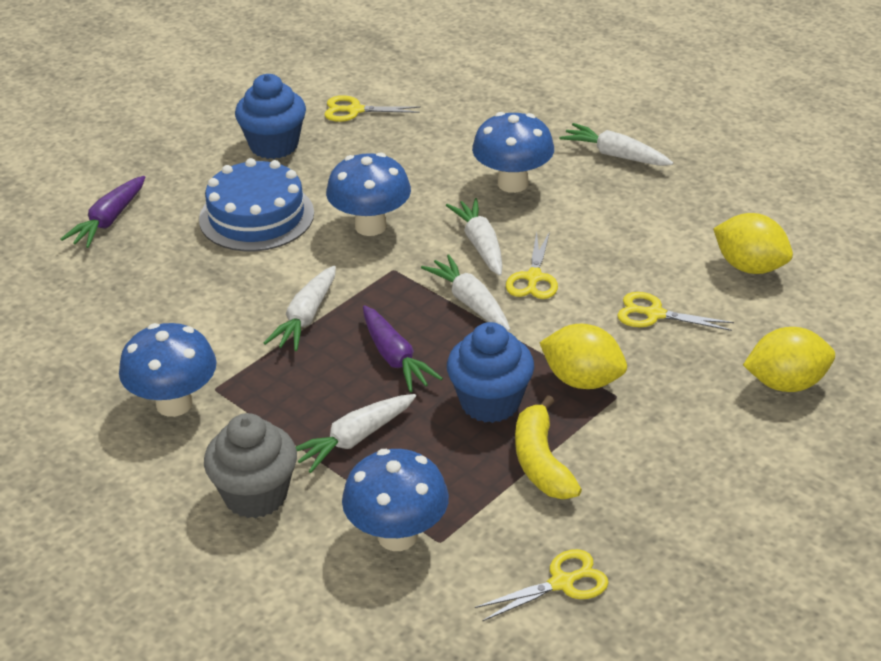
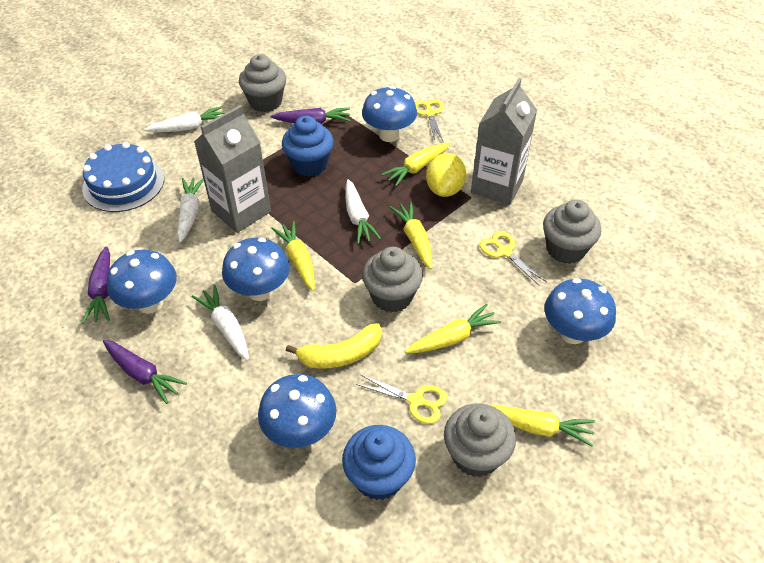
blue mushroom: 4 -> 5
grey carton: 0 -> 2
grey cupcake: 1 -> 4
purple carrot: 2 -> 3
white carrot: 5 -> 4
yellow carrot: 0 -> 5
yellow lemon: 3 -> 1
yellow scissors: 4 -> 3

